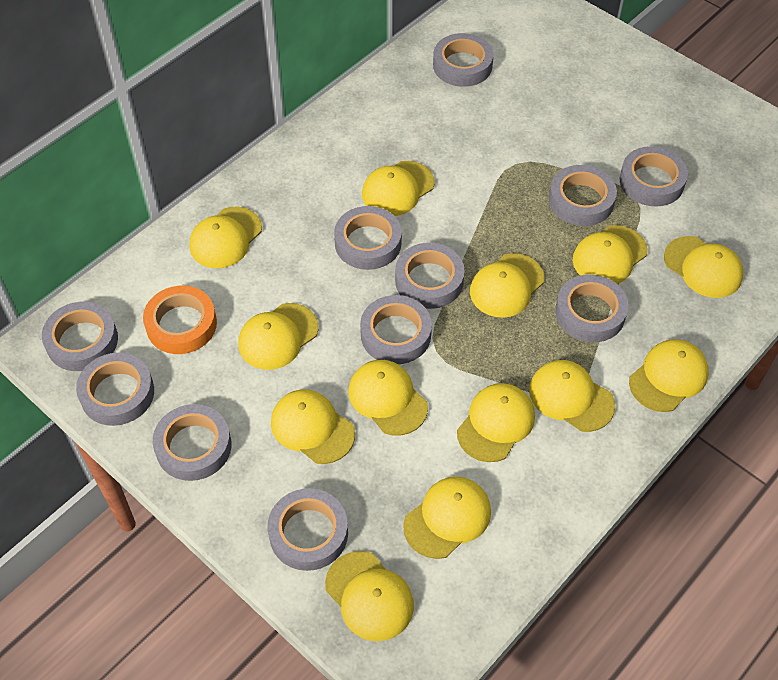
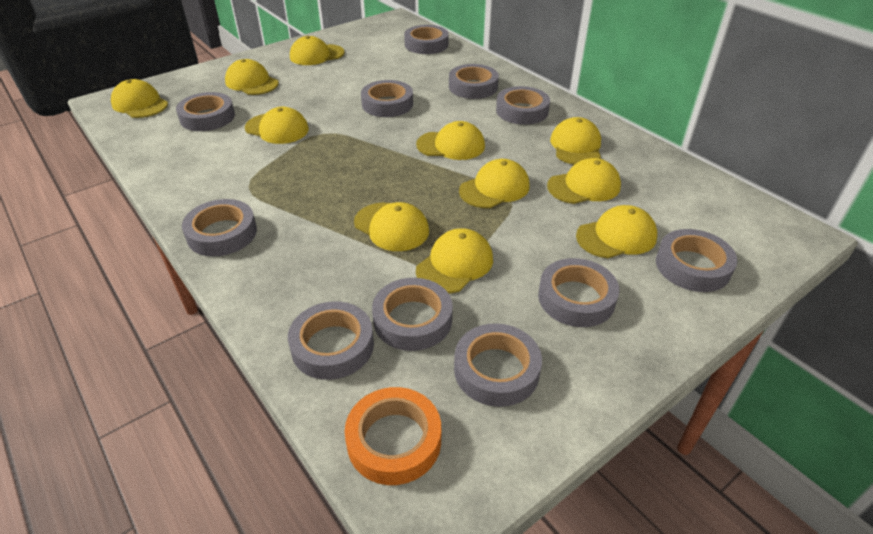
yellow cap: 13 -> 11

